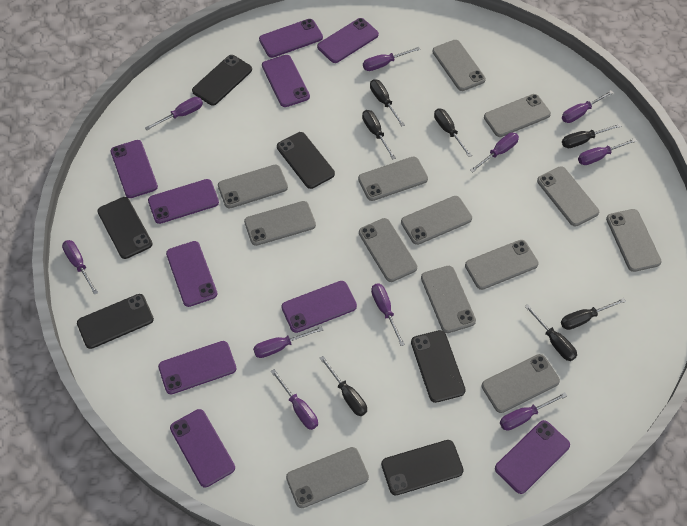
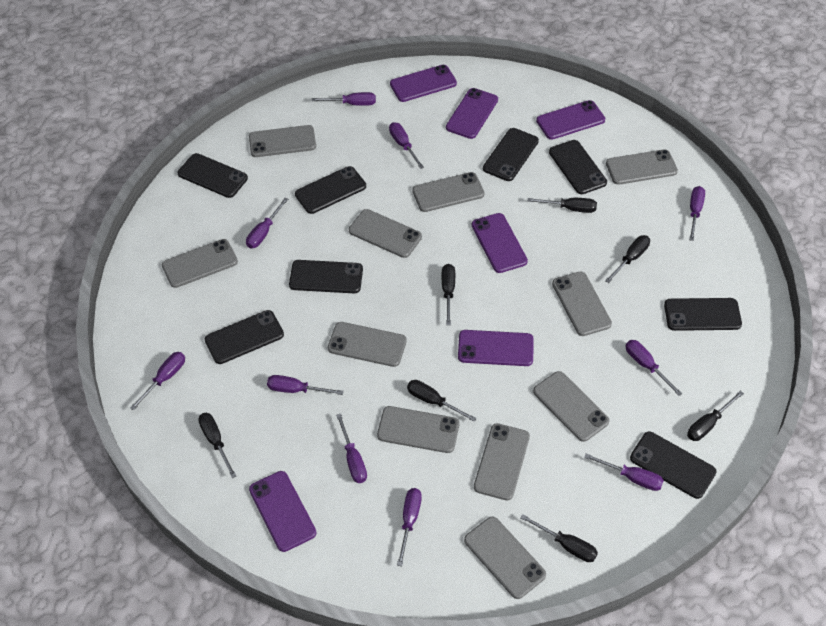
black phone: 6 -> 8
grey phone: 13 -> 11
purple phone: 10 -> 6

